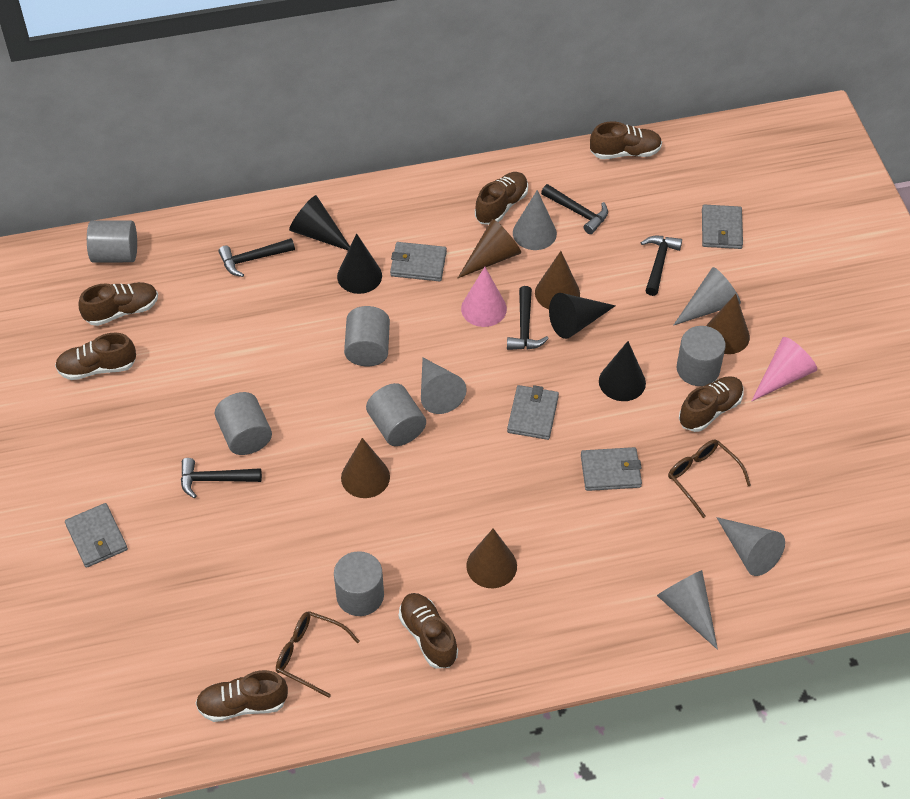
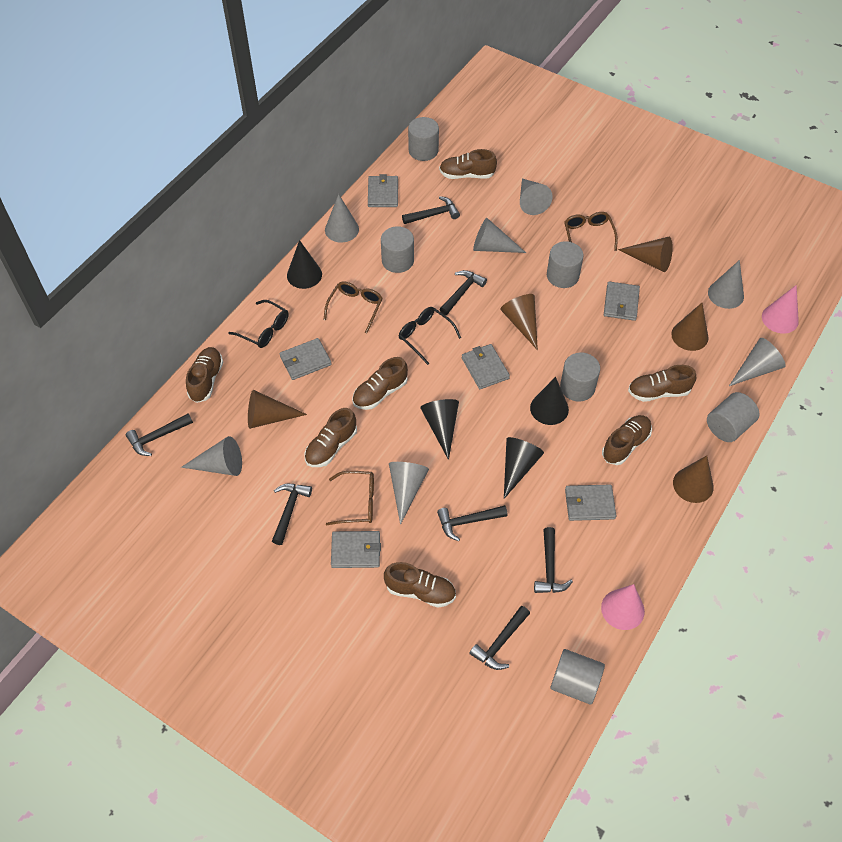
black glasses: 0 -> 2
black hammer: 5 -> 7
brown glasses: 2 -> 3
grey cone: 5 -> 7
grey wallet: 5 -> 6

